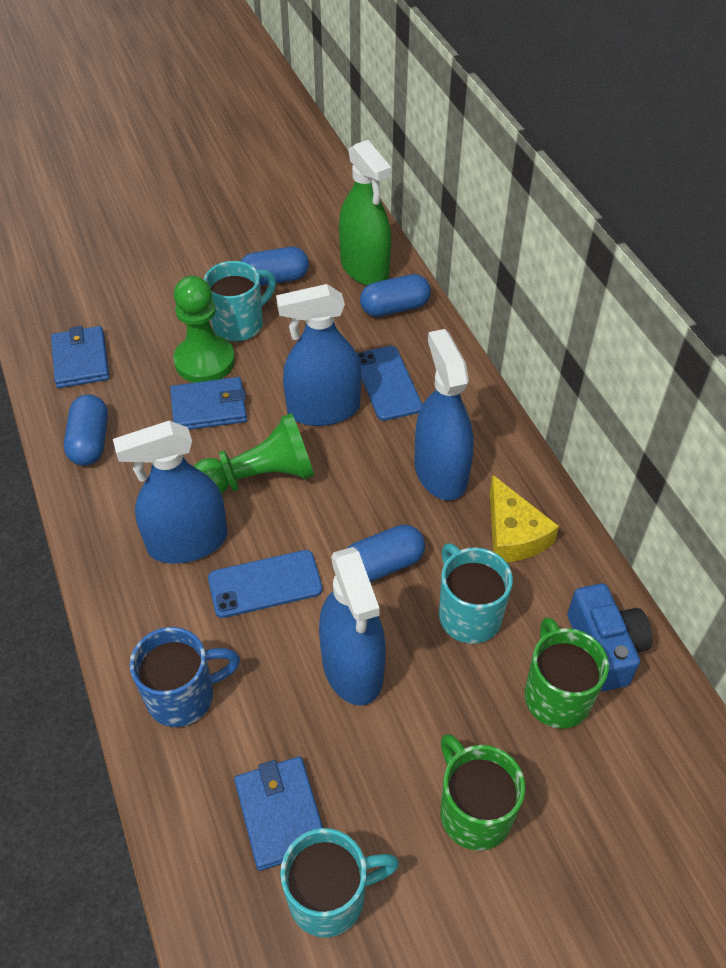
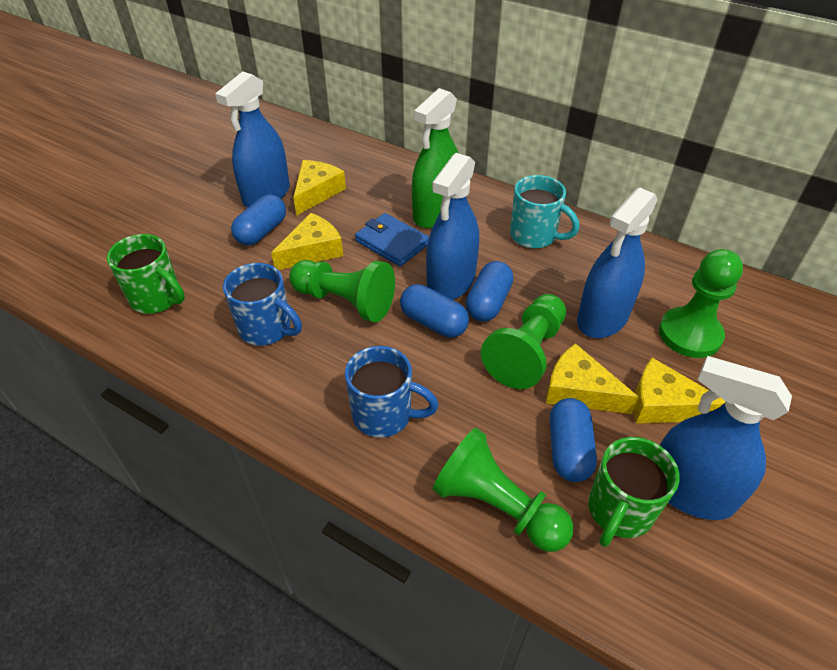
blue camera: 1 -> 0
blue mug: 1 -> 2
blue phone: 2 -> 0
blue wallet: 3 -> 1
green pawn: 2 -> 4
turquoise mug: 3 -> 1
yellow cheese: 1 -> 4

